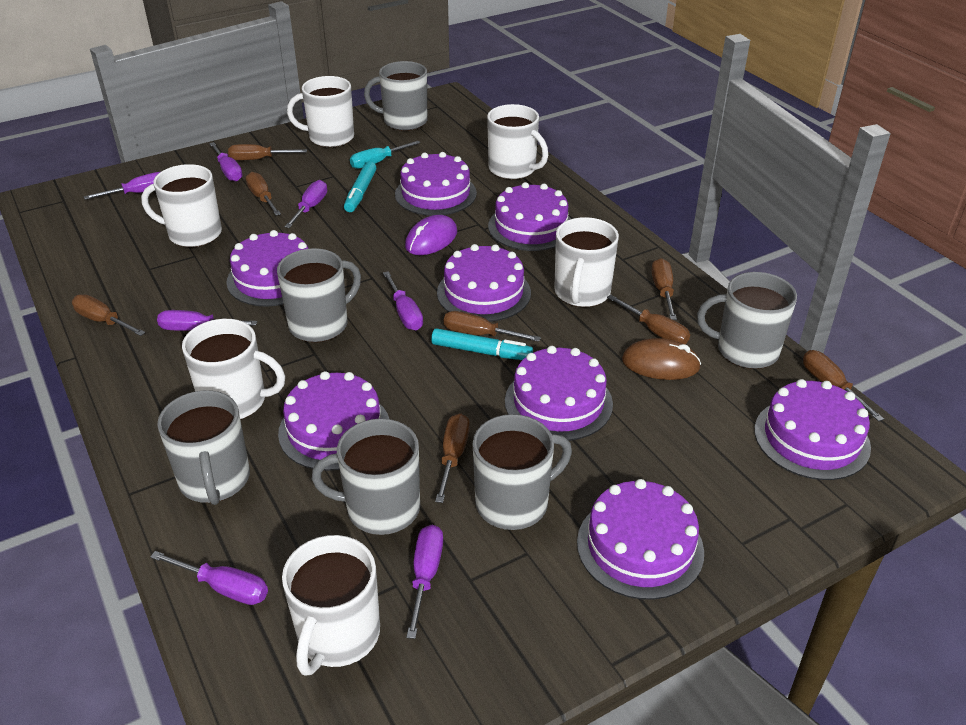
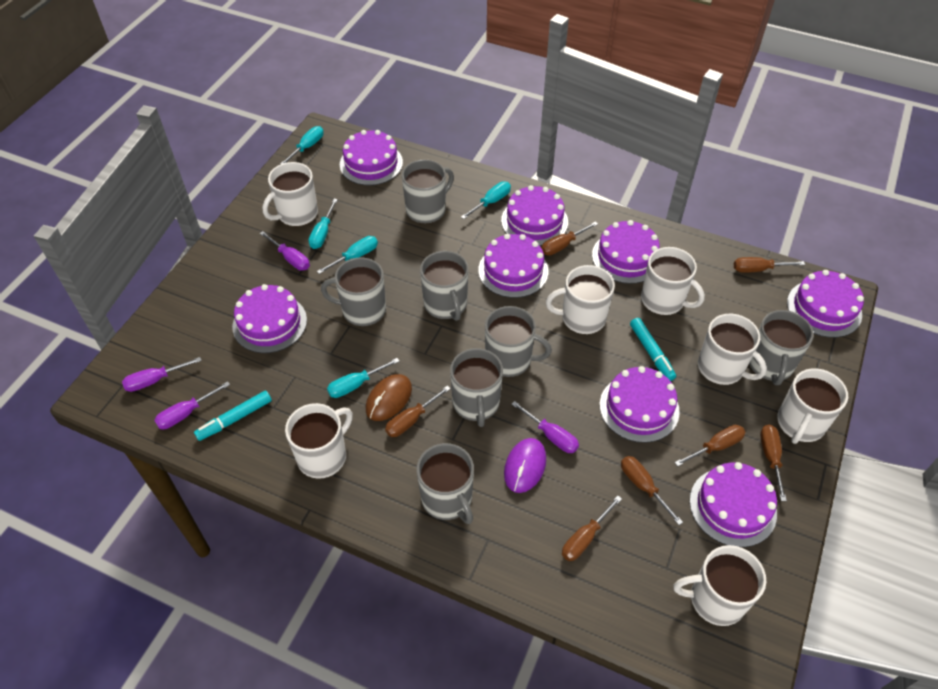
brown screwdriver: 8 -> 7
grey mug: 6 -> 7
purple screwdriver: 7 -> 4
turquoise screwdriver: 1 -> 5
white mug: 6 -> 7

